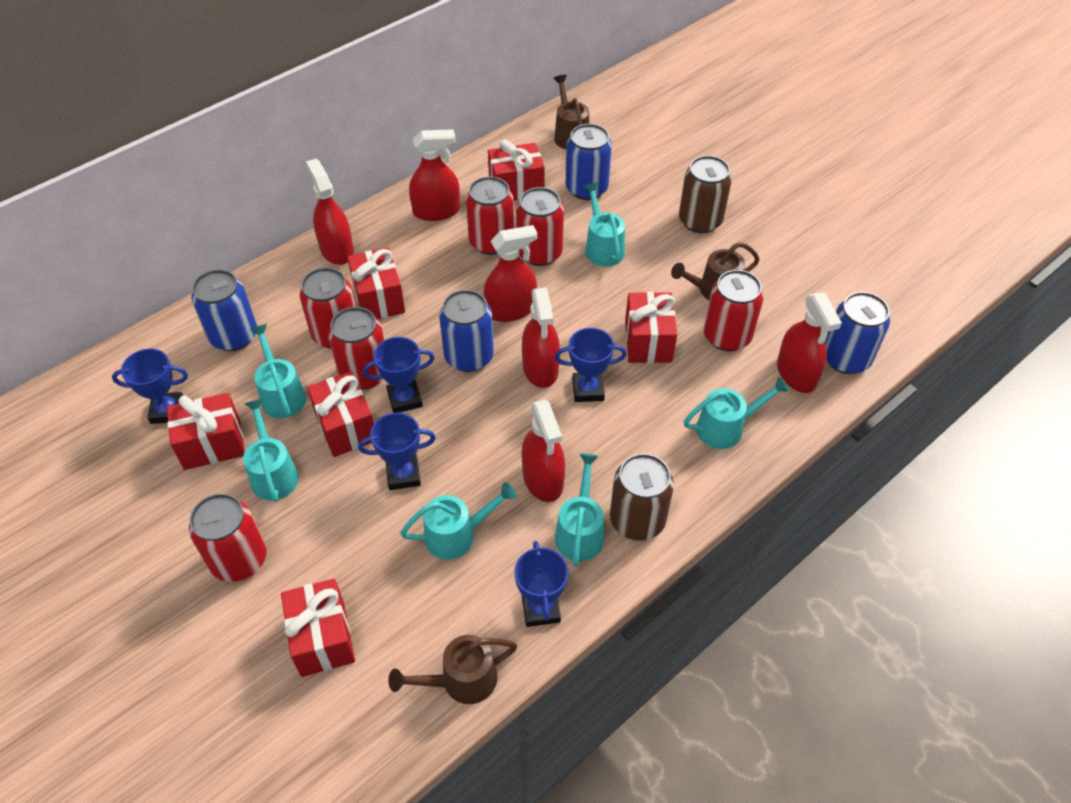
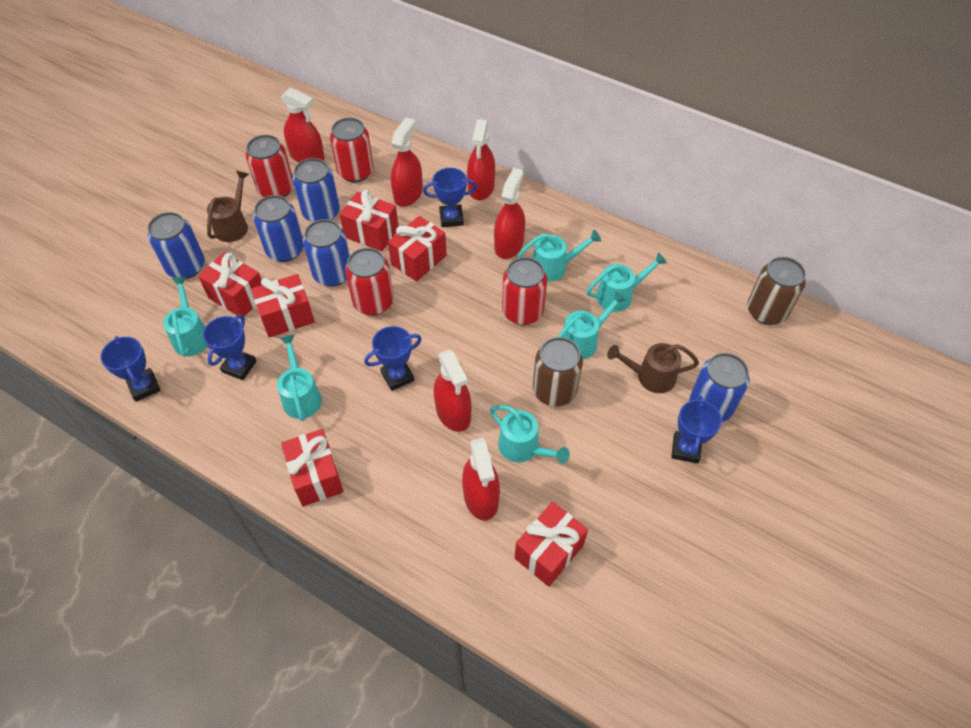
blue can: 4 -> 5
brown watering can: 3 -> 2
red can: 6 -> 4

